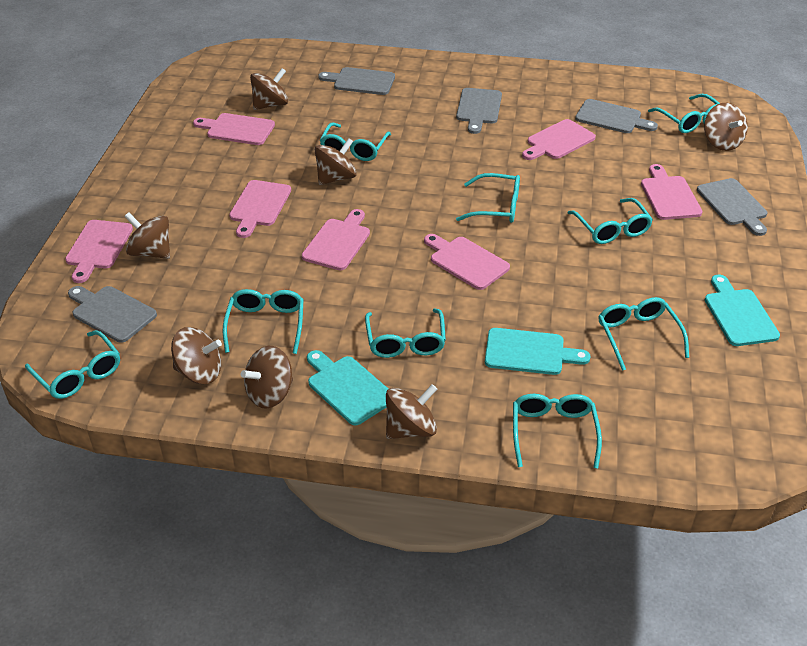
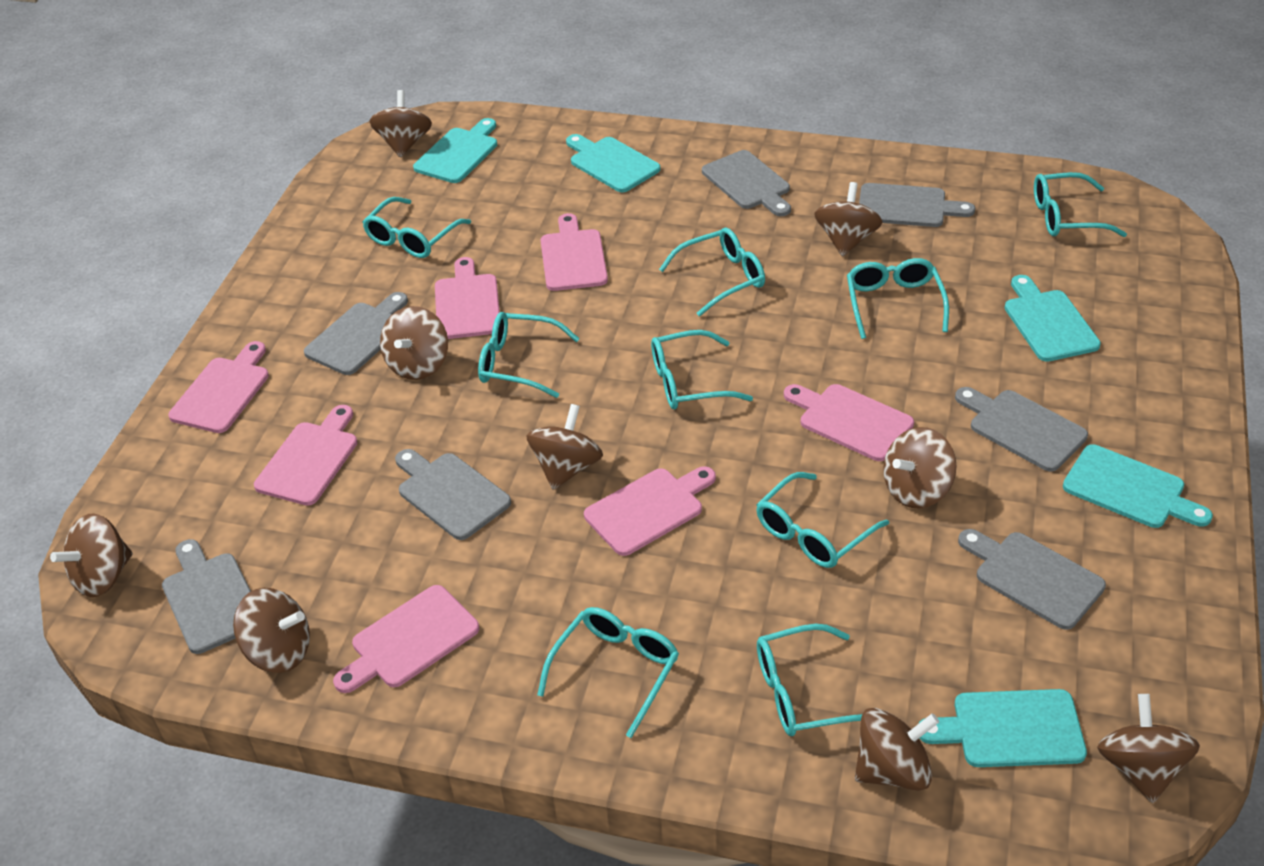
brown spinning top: 7 -> 9
grey cutting board: 5 -> 7
turquoise cutting board: 3 -> 5

